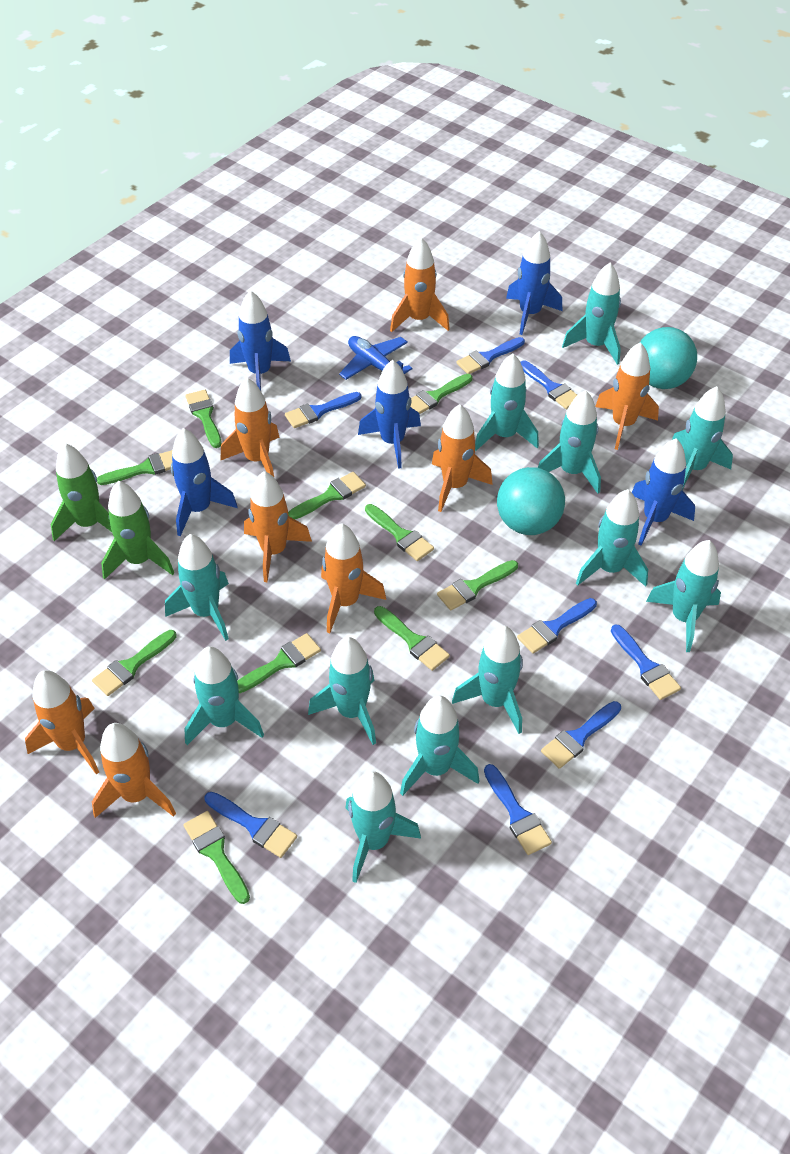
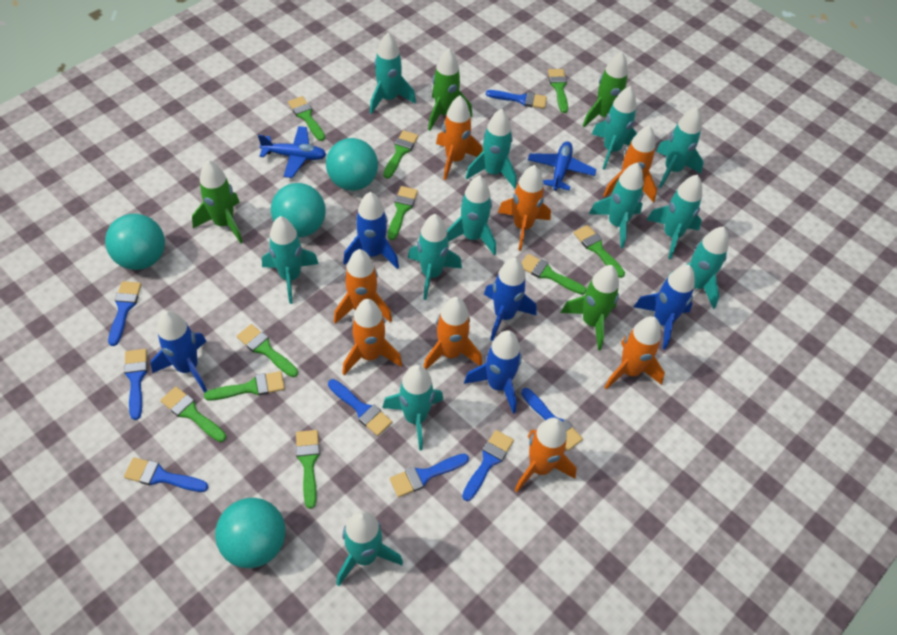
blue plane: 1 -> 2
green rocket: 2 -> 4
turquoise ball: 2 -> 4

